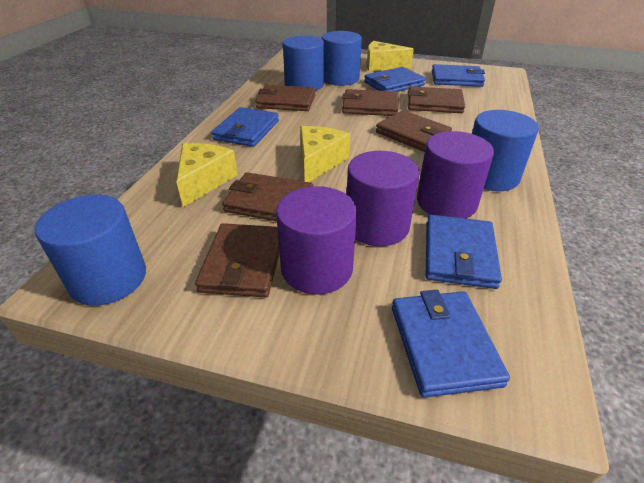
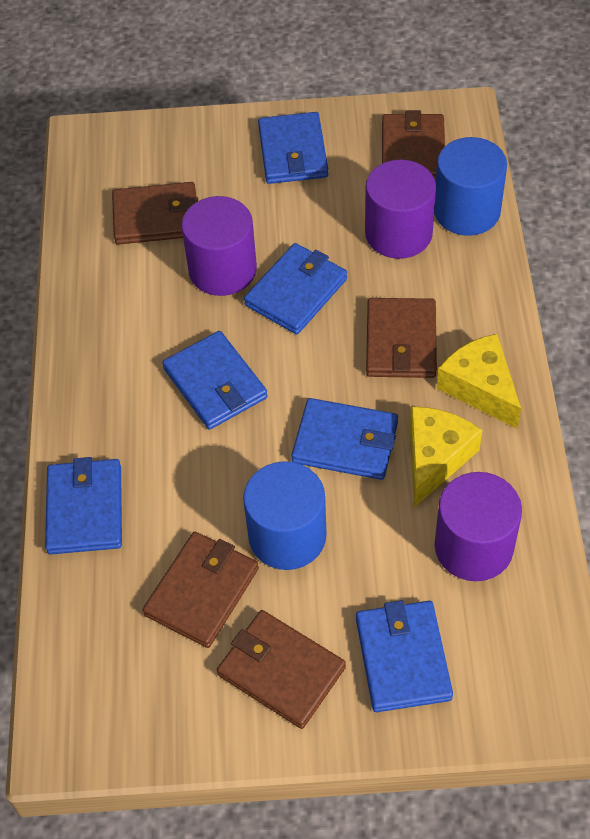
blue cylinder: 4 -> 2
blue wallet: 5 -> 6
brown wallet: 6 -> 5
yellow cheese: 3 -> 2

